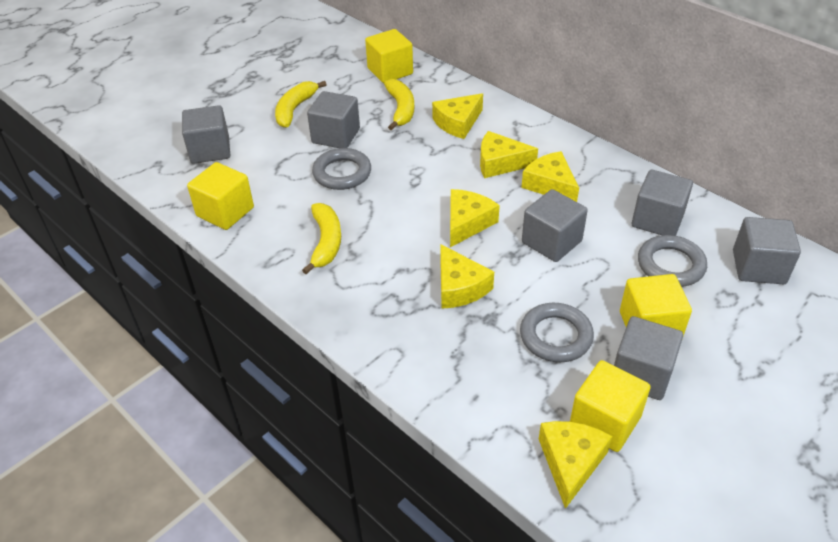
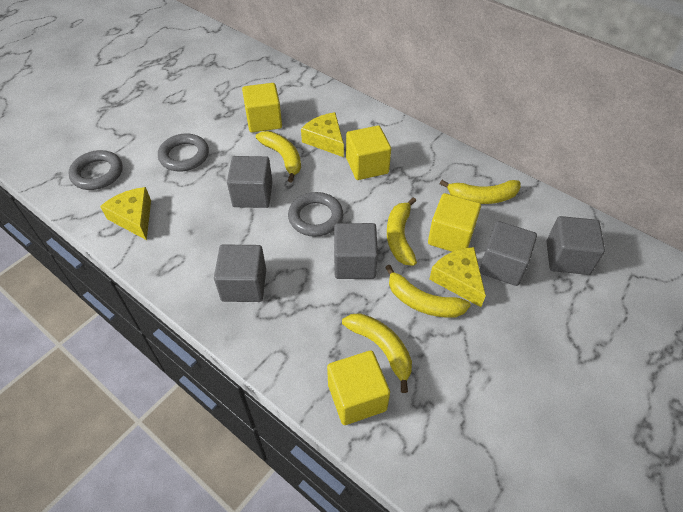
grey cube: 6 -> 5
yellow banana: 3 -> 5
yellow cheese: 6 -> 3

